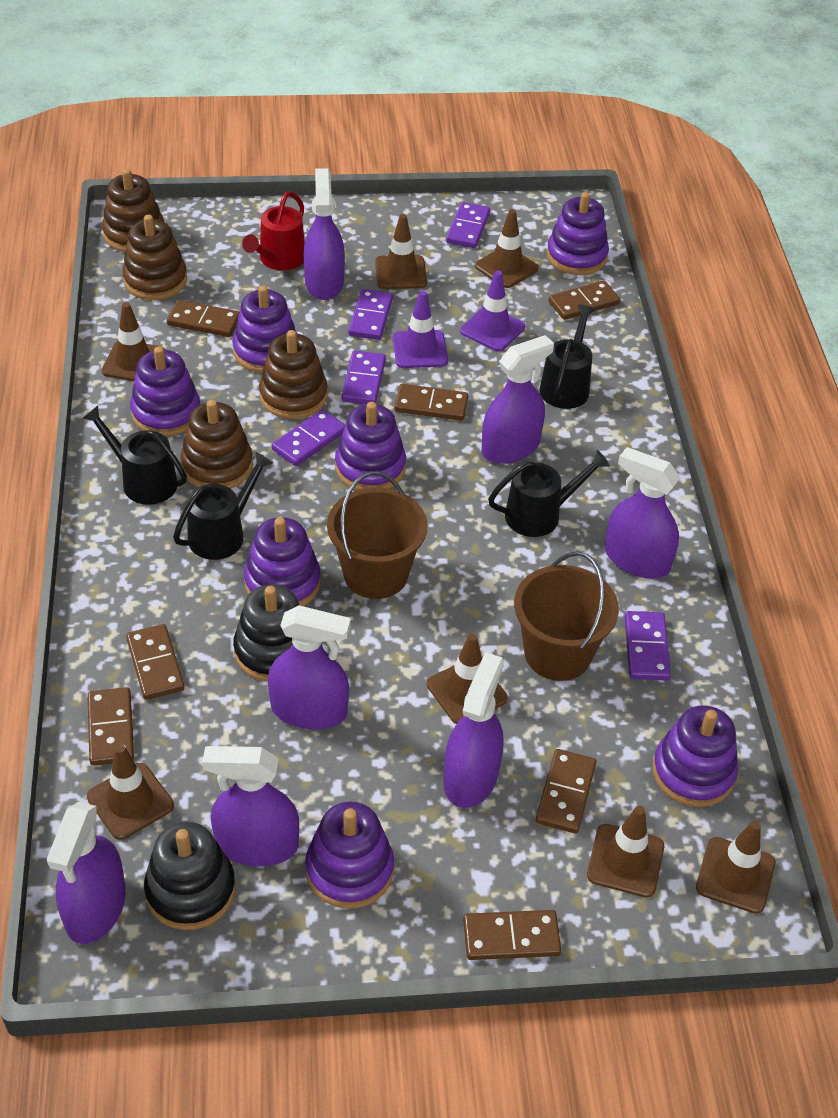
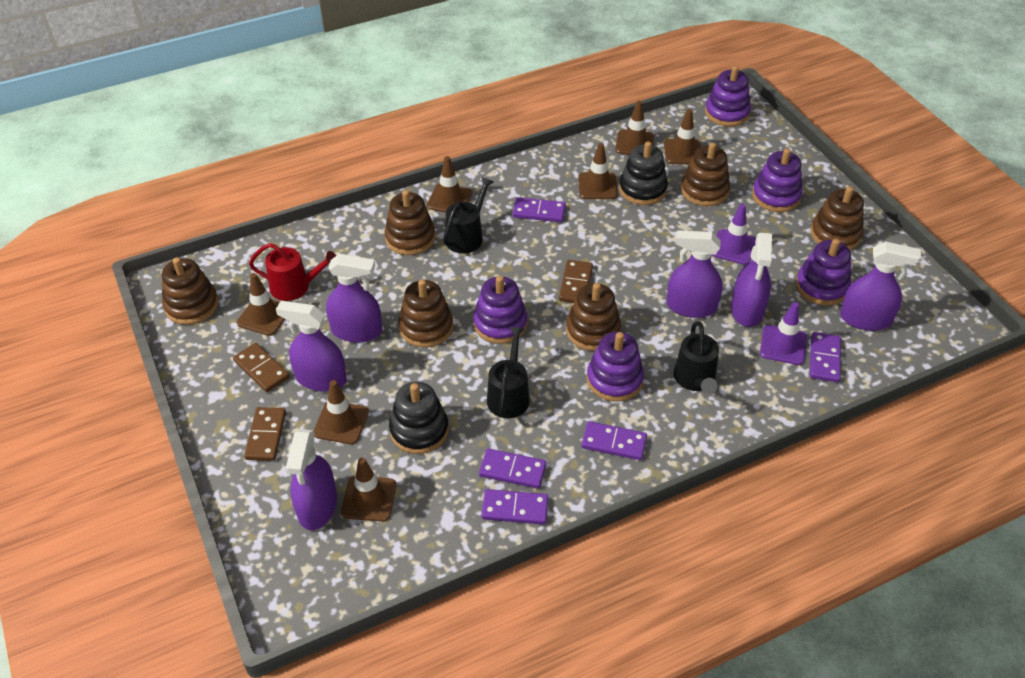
black watering can: 4 -> 3
brown bucket: 2 -> 0
brown domino: 7 -> 3
brown stacking toy: 4 -> 6
purple spray bottle: 7 -> 6
purple stacking toy: 7 -> 5

